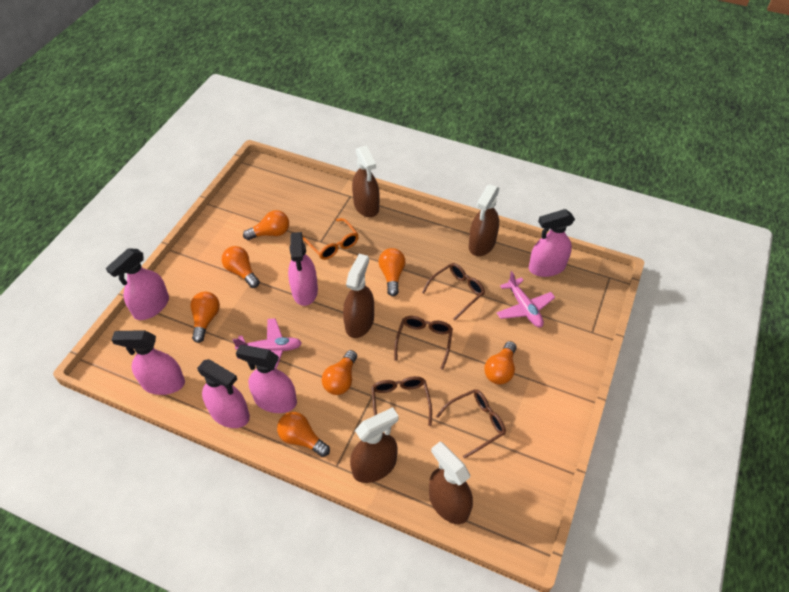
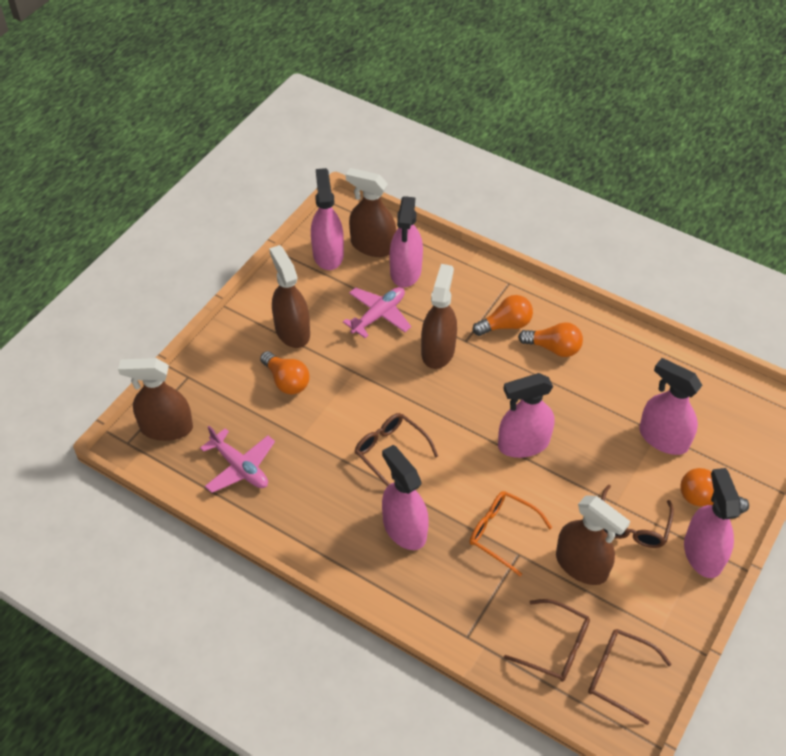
orange light bulb: 7 -> 4

